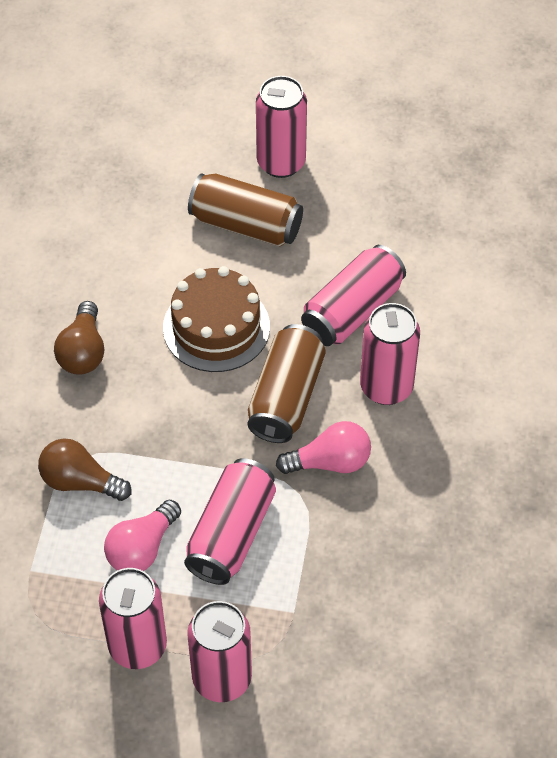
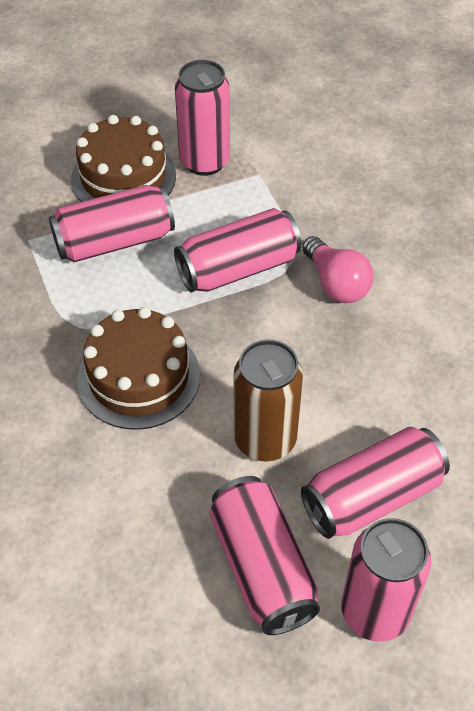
brown cake: 1 -> 2
brown can: 2 -> 1
brown light bulb: 2 -> 0
pink light bulb: 2 -> 1

